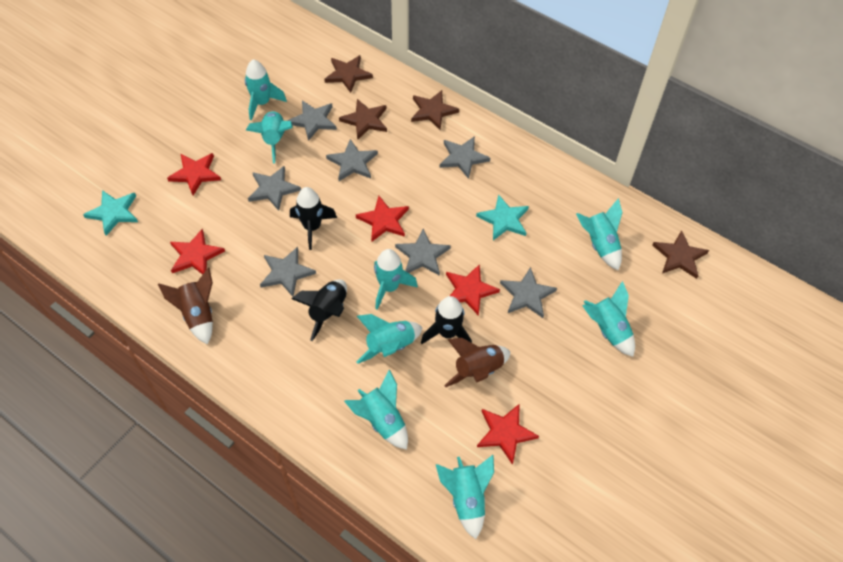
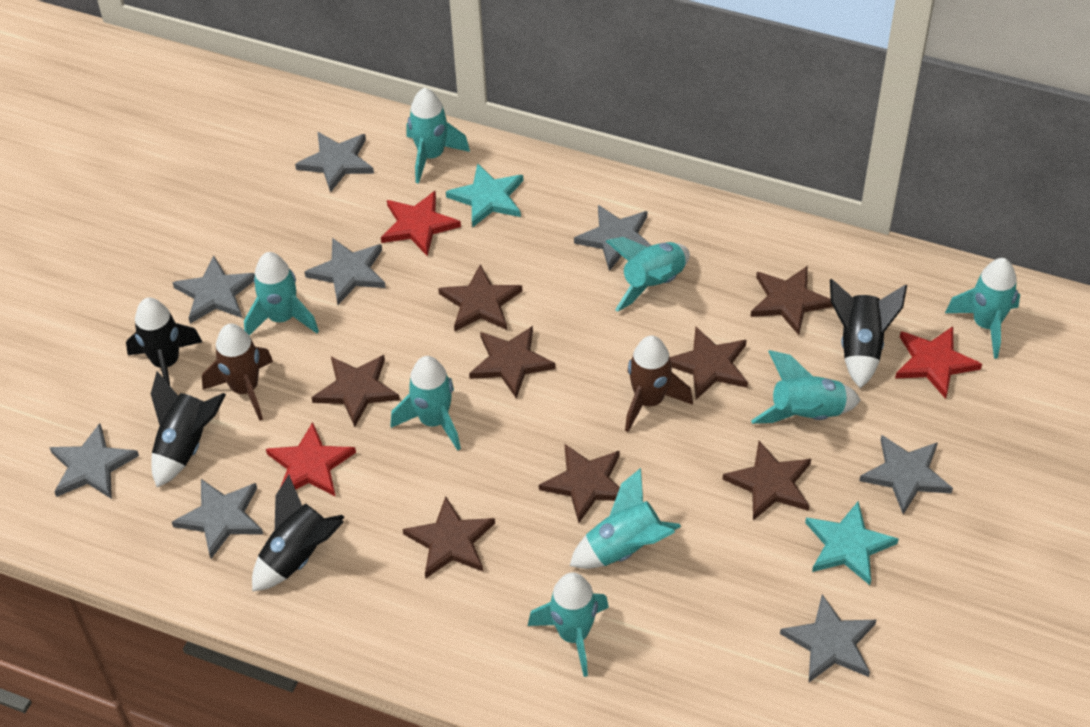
black rocket: 3 -> 4
brown star: 4 -> 8
grey star: 7 -> 8
red star: 5 -> 3

